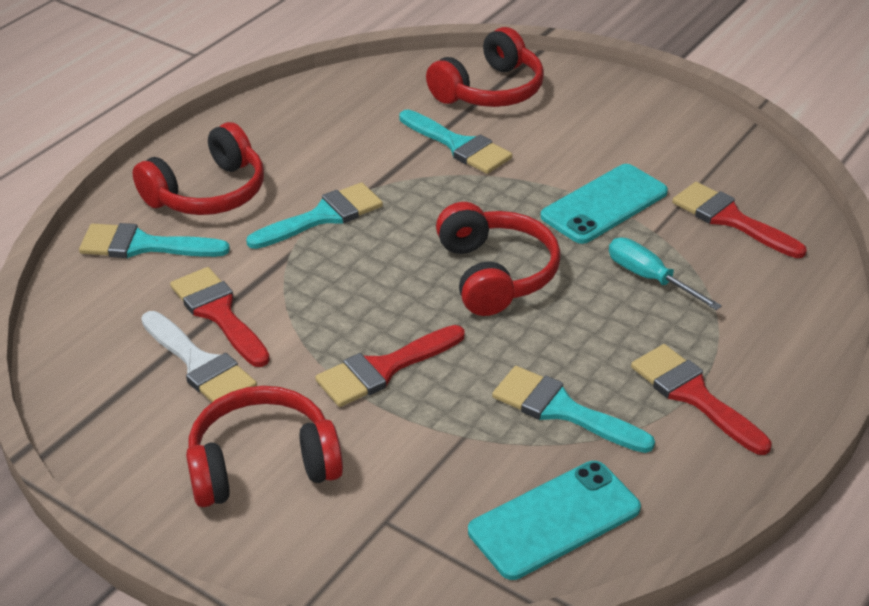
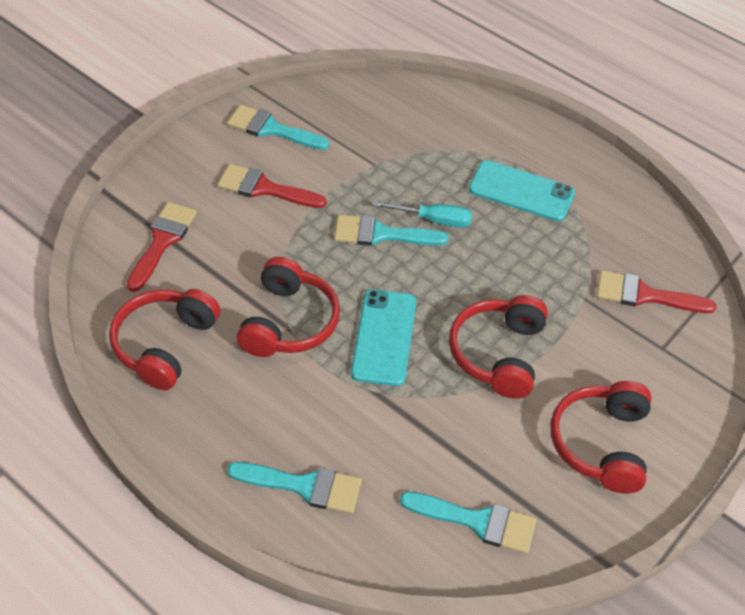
red brush: 4 -> 3
white brush: 1 -> 0

